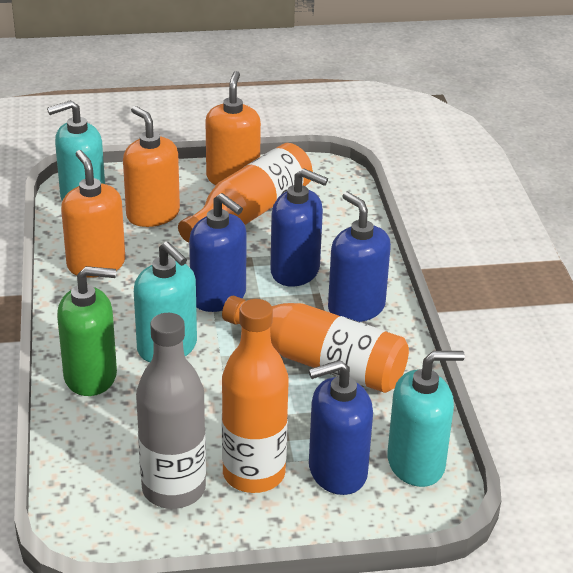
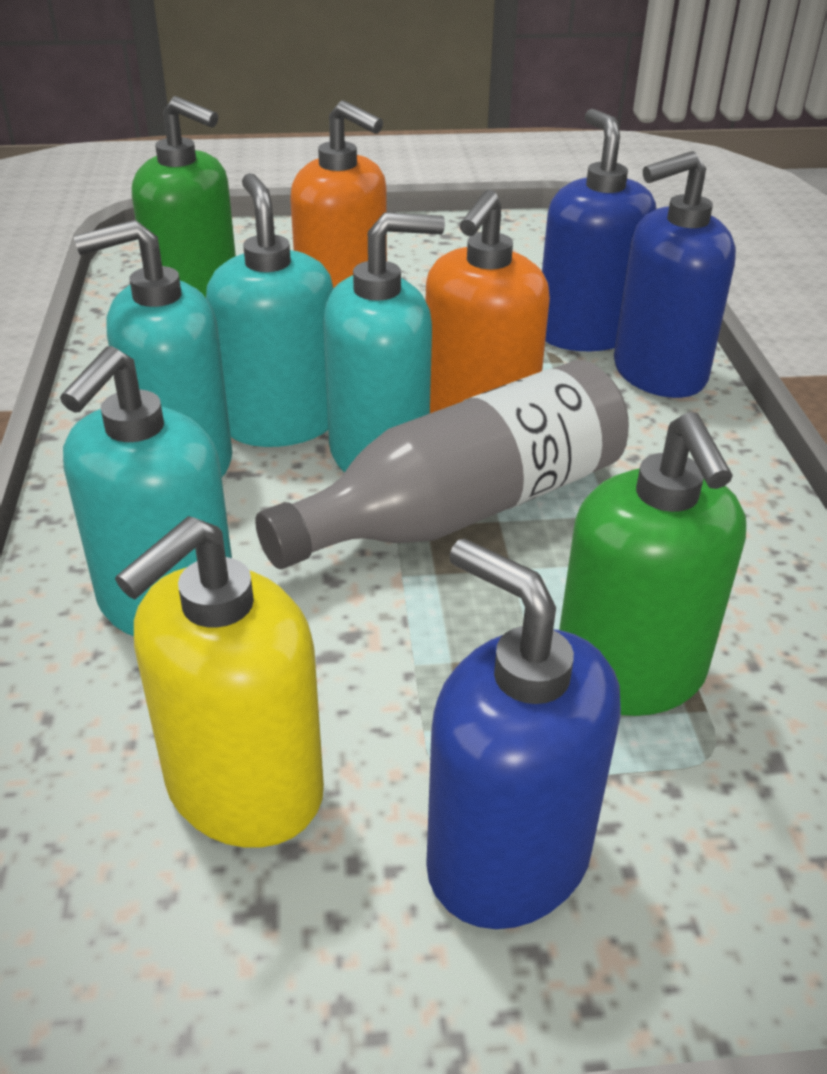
blue soap dispenser: 4 -> 3
green soap dispenser: 1 -> 2
orange bottle: 3 -> 0
orange soap dispenser: 3 -> 2
turquoise soap dispenser: 3 -> 4
yellow soap dispenser: 0 -> 1

